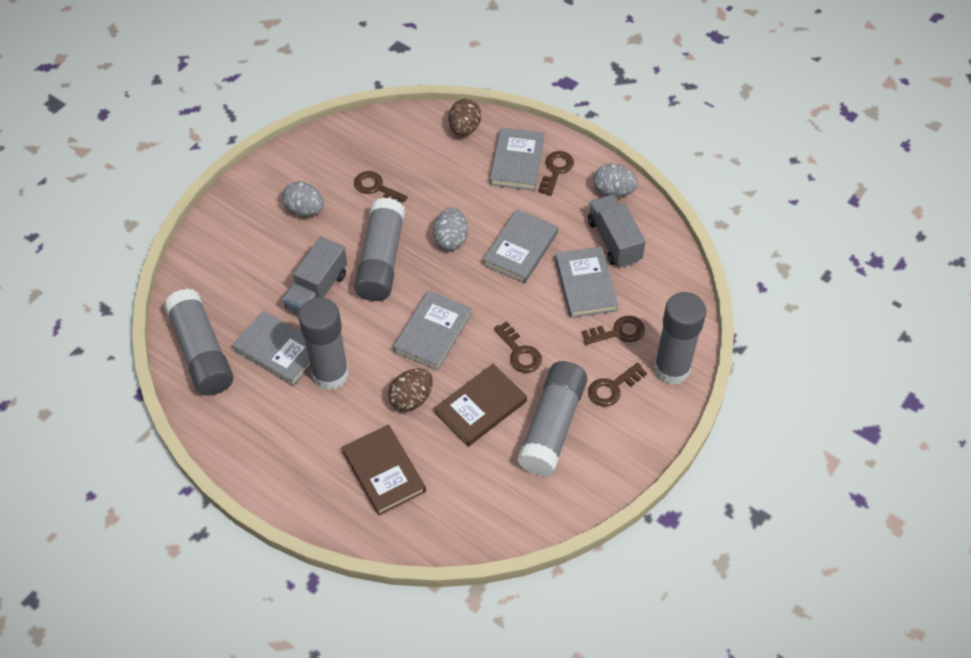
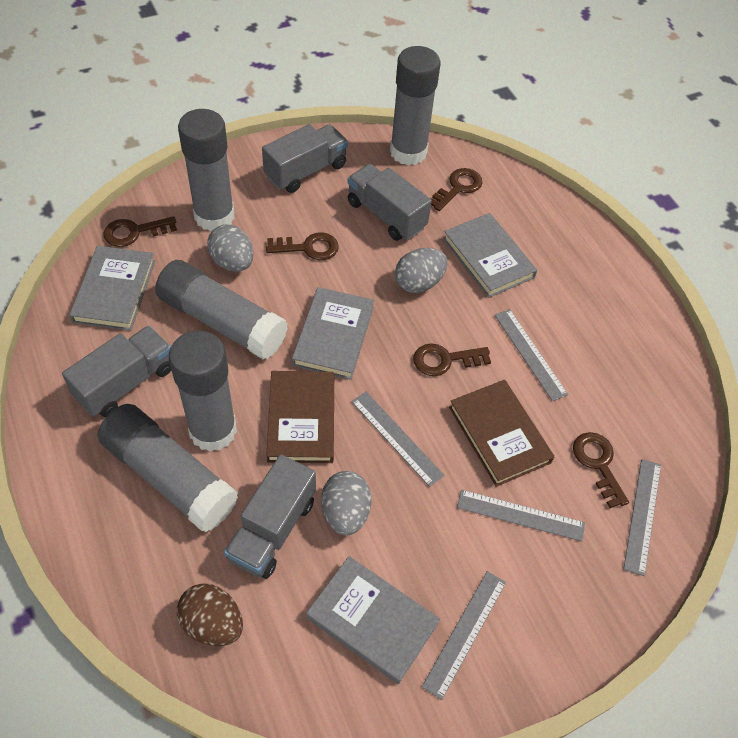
brown egg: 2 -> 1
grey book: 5 -> 4
grey ruler: 0 -> 5
grey truck: 2 -> 4

